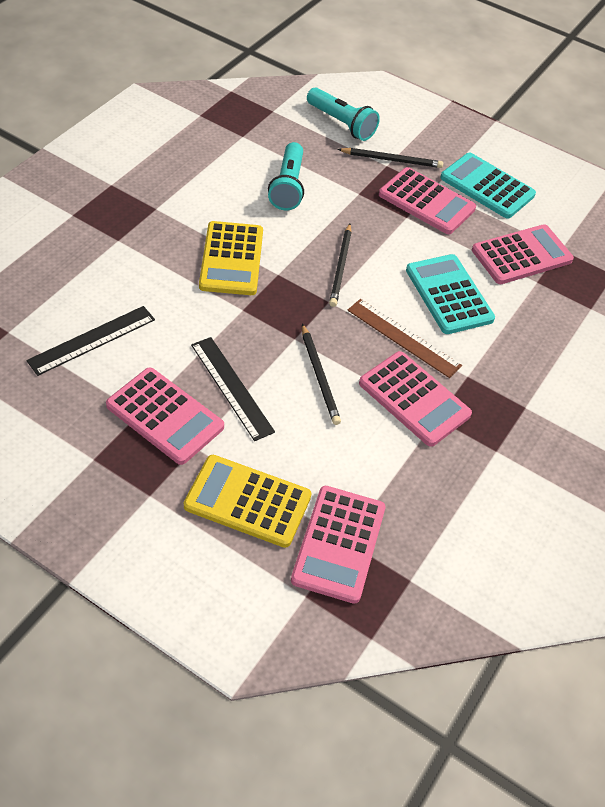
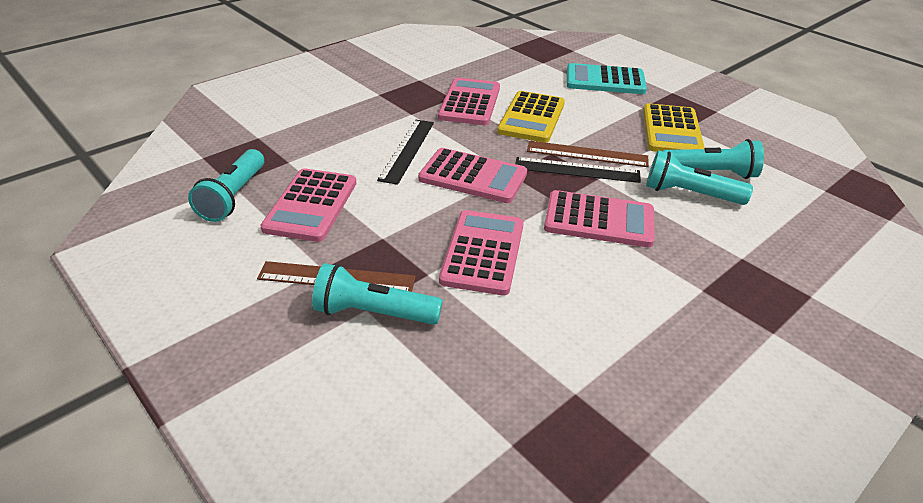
black pencil: 3 -> 0
brown ruler: 1 -> 2
turquoise calculator: 2 -> 1
turquoise flashlight: 2 -> 4

